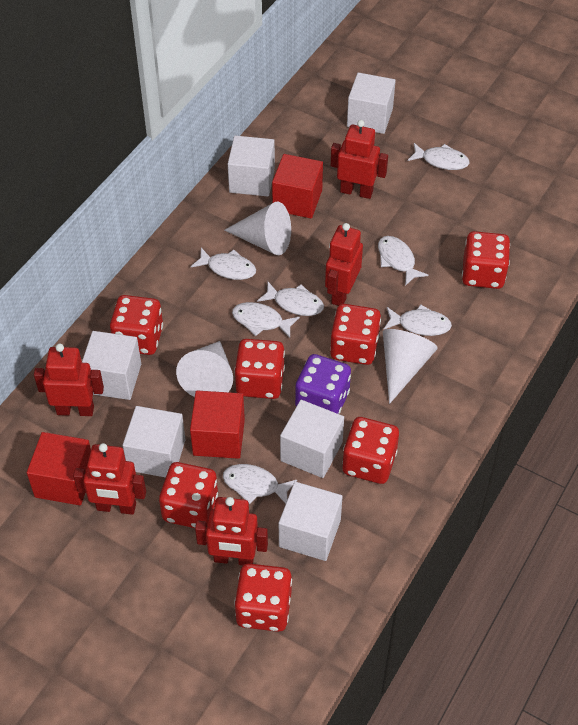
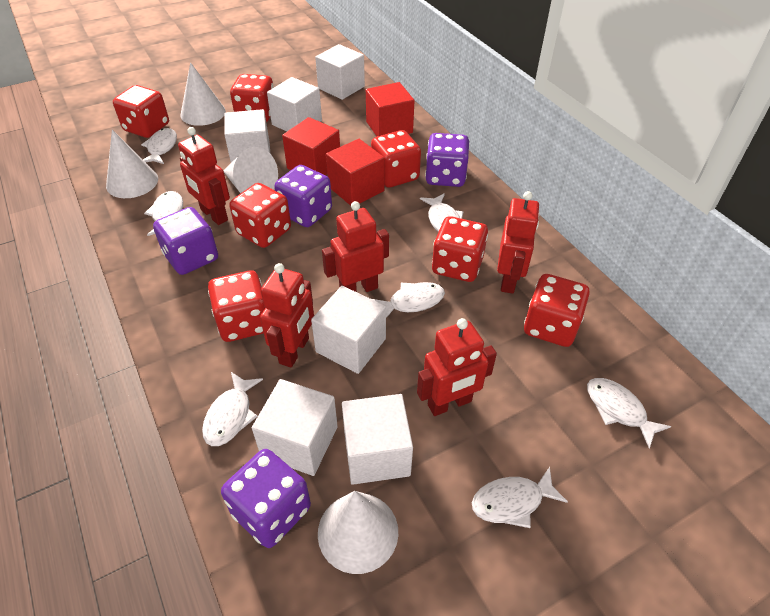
purple dice: 1 -> 4
white cone: 3 -> 4

